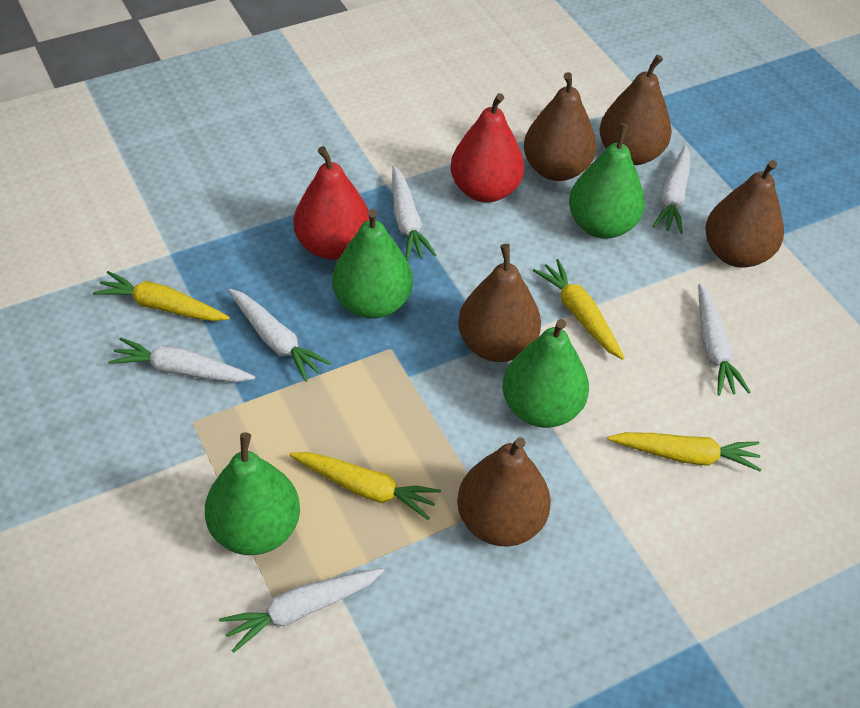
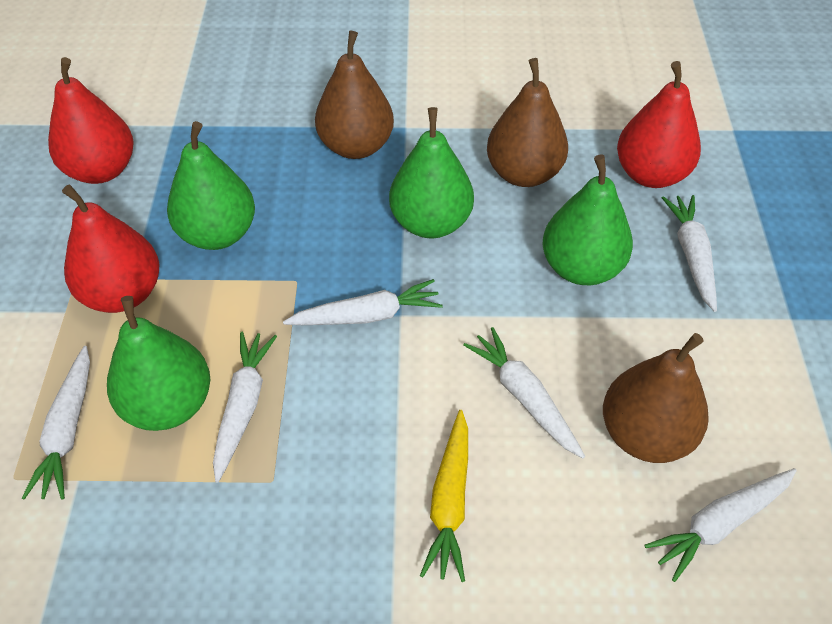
brown pear: 5 -> 3
red pear: 2 -> 3
yellow carrot: 4 -> 1

